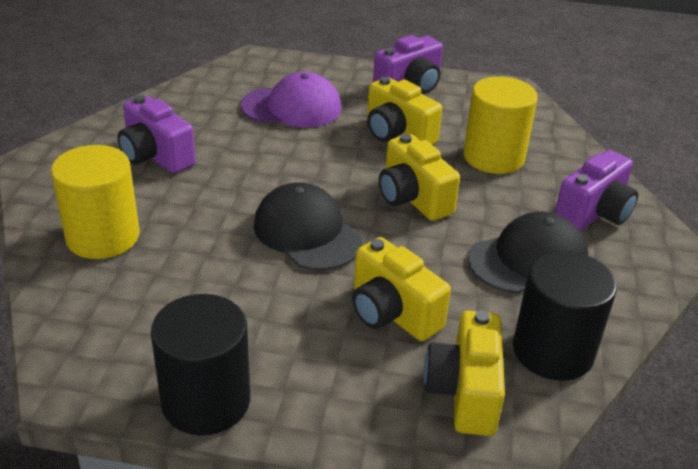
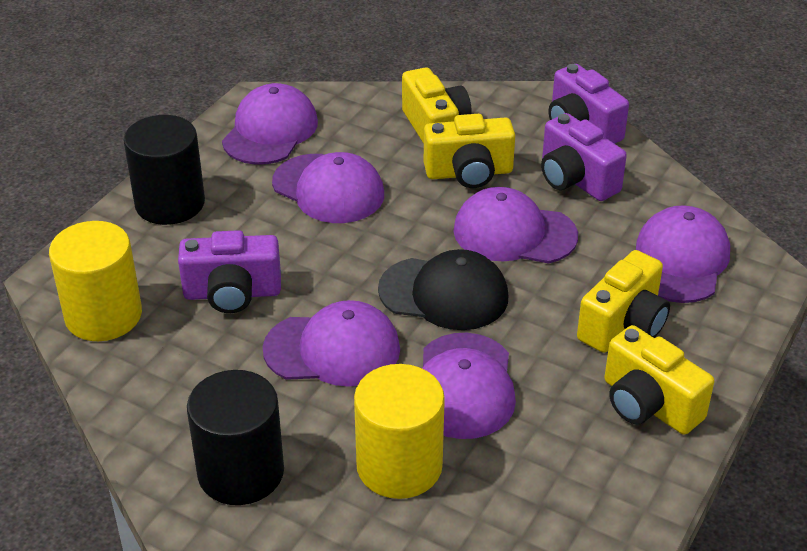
black cap: 2 -> 1
purple cap: 1 -> 6

